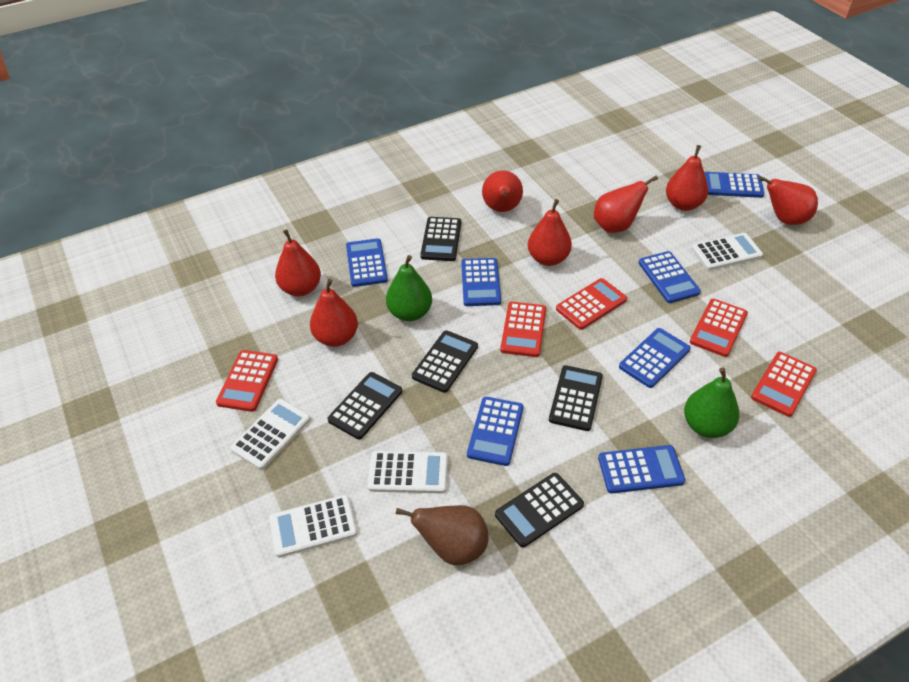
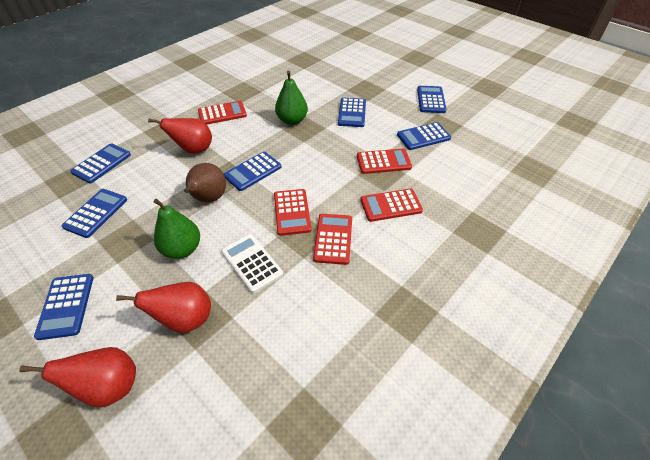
black calculator: 5 -> 0
red pear: 7 -> 3
white calculator: 4 -> 1

